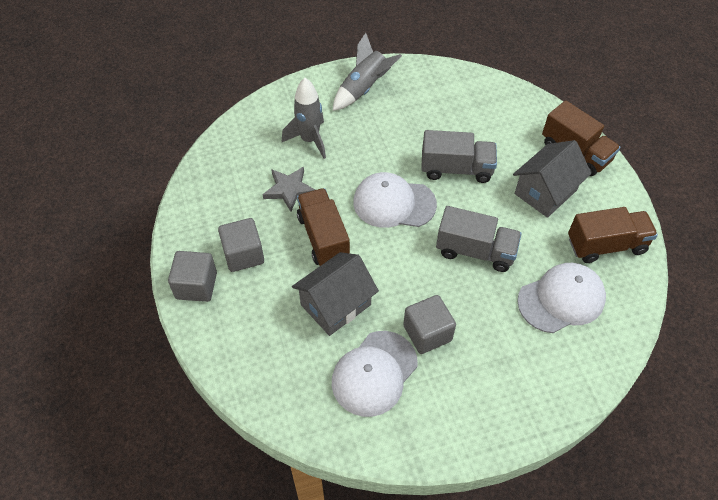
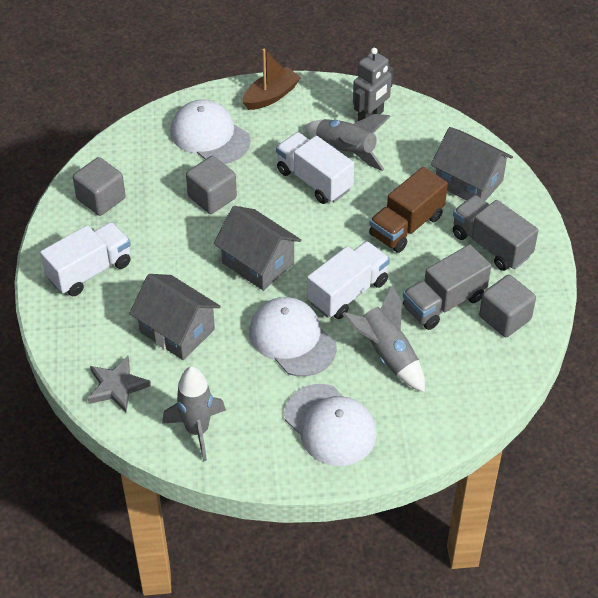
brown boat: 0 -> 1
brown truck: 3 -> 1
grey house: 2 -> 3
grey robot: 0 -> 1
grey rocket: 2 -> 3
white truck: 0 -> 3

